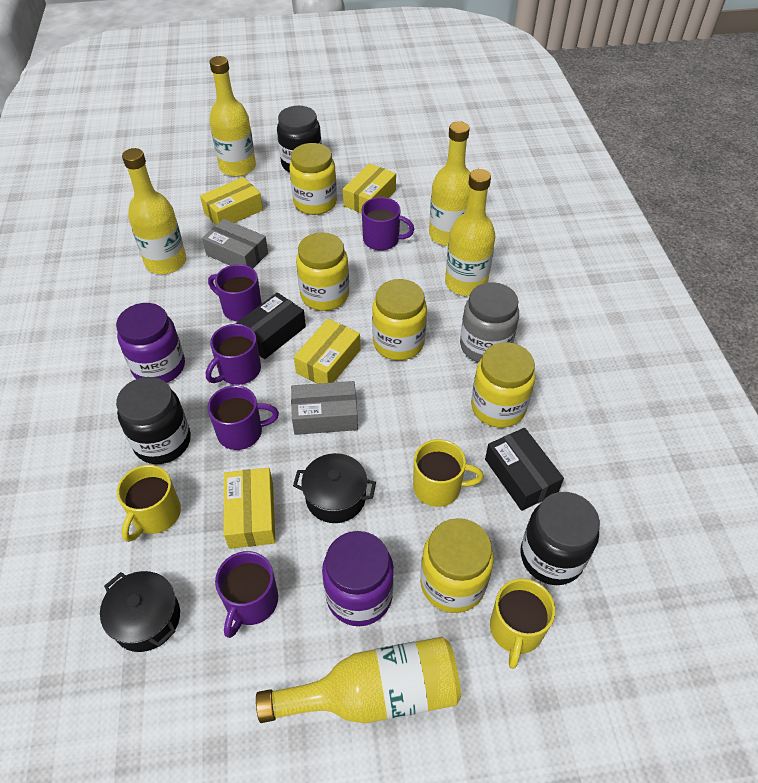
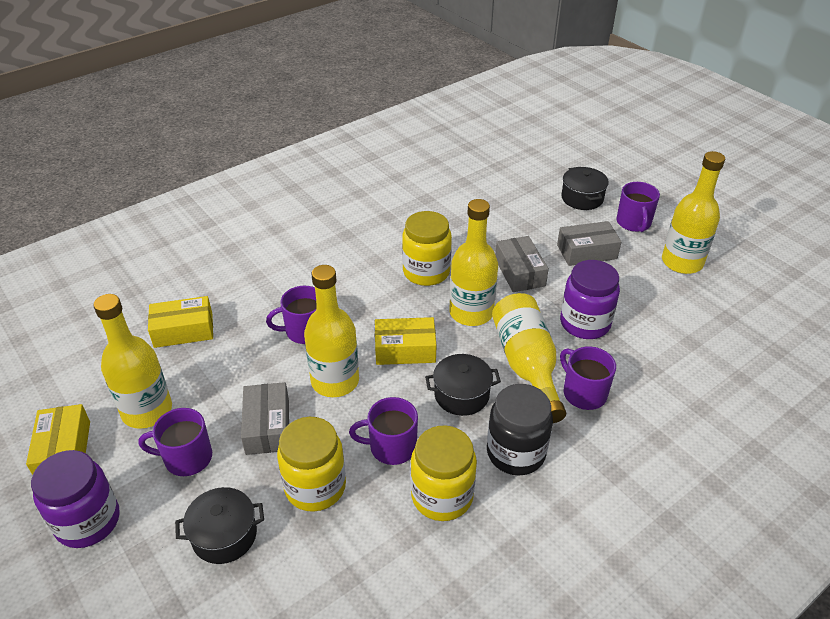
black box: 2 -> 0
black jar: 3 -> 1
black pot: 2 -> 3
grey box: 2 -> 3
grey jar: 1 -> 0
yellow box: 4 -> 3
yellow jar: 5 -> 3
yellow mug: 3 -> 0

